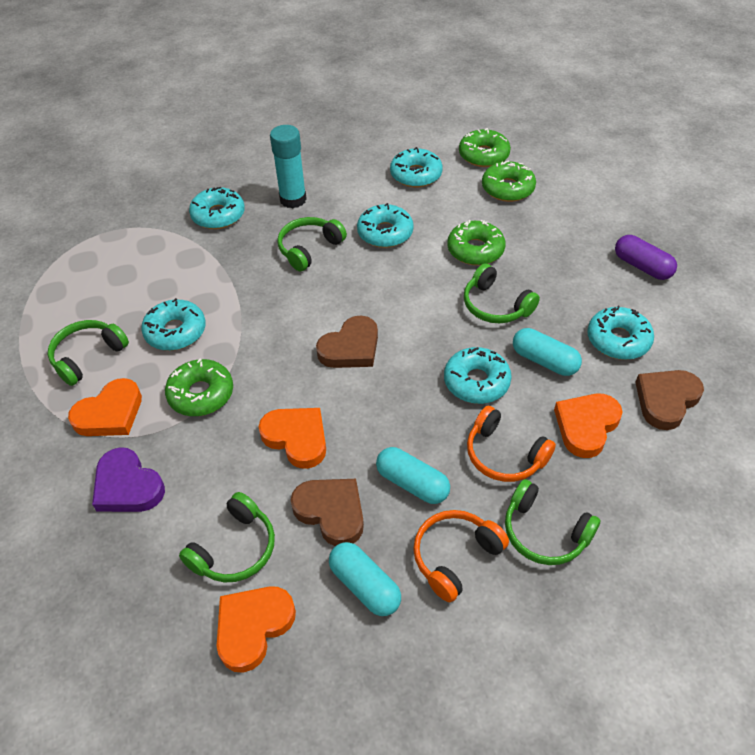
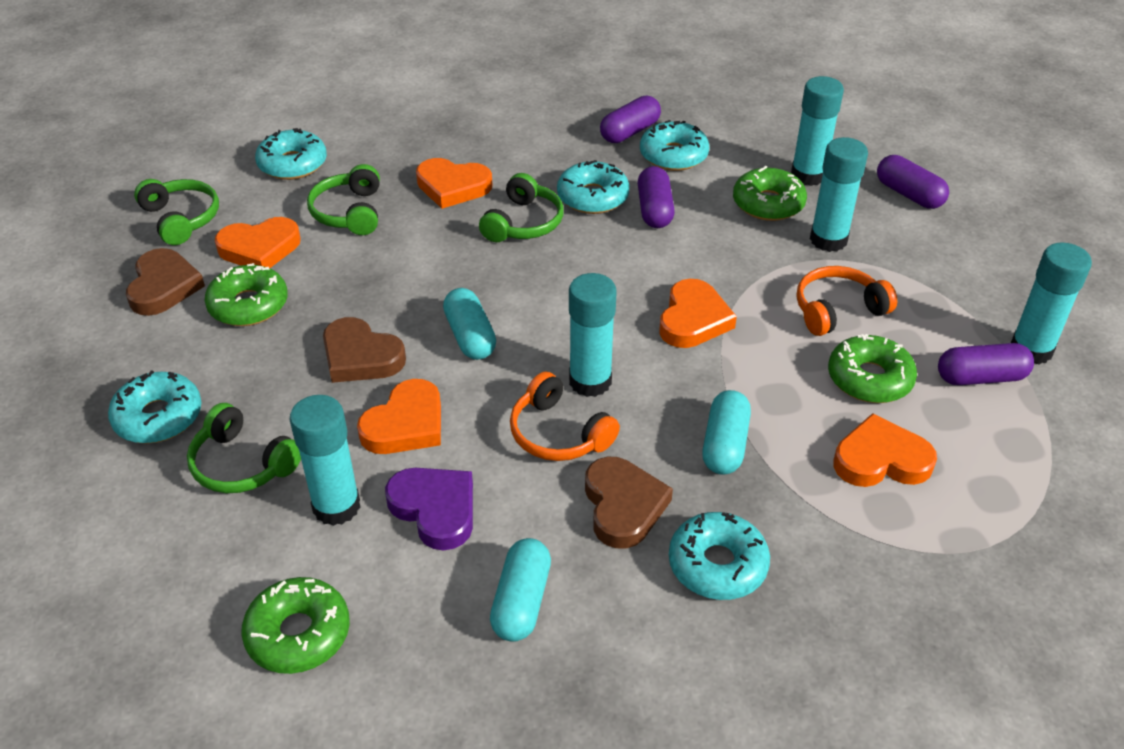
green headphones: 5 -> 4
orange heart: 4 -> 5
purple capsule: 1 -> 4
turquoise donut: 6 -> 5
turquoise glue stick: 1 -> 5

